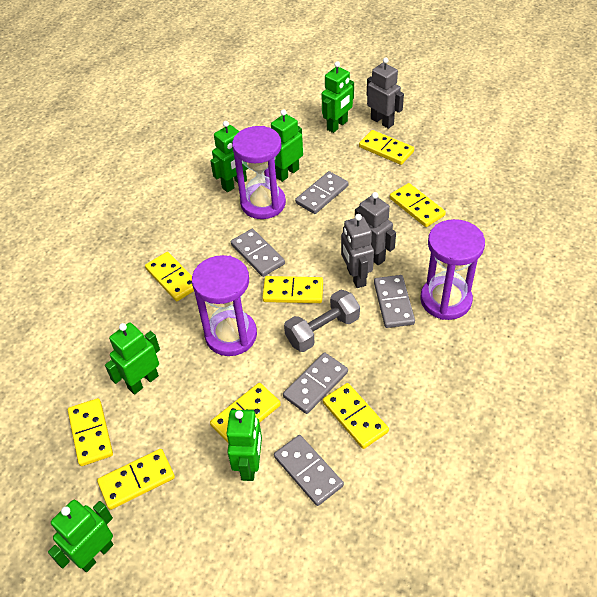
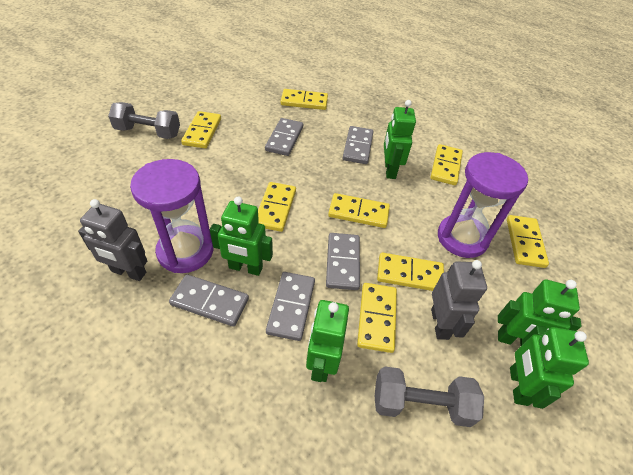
green robot: 6 -> 5
grey dumbbell: 1 -> 2
grey robot: 3 -> 2
purple hourglass: 3 -> 2

